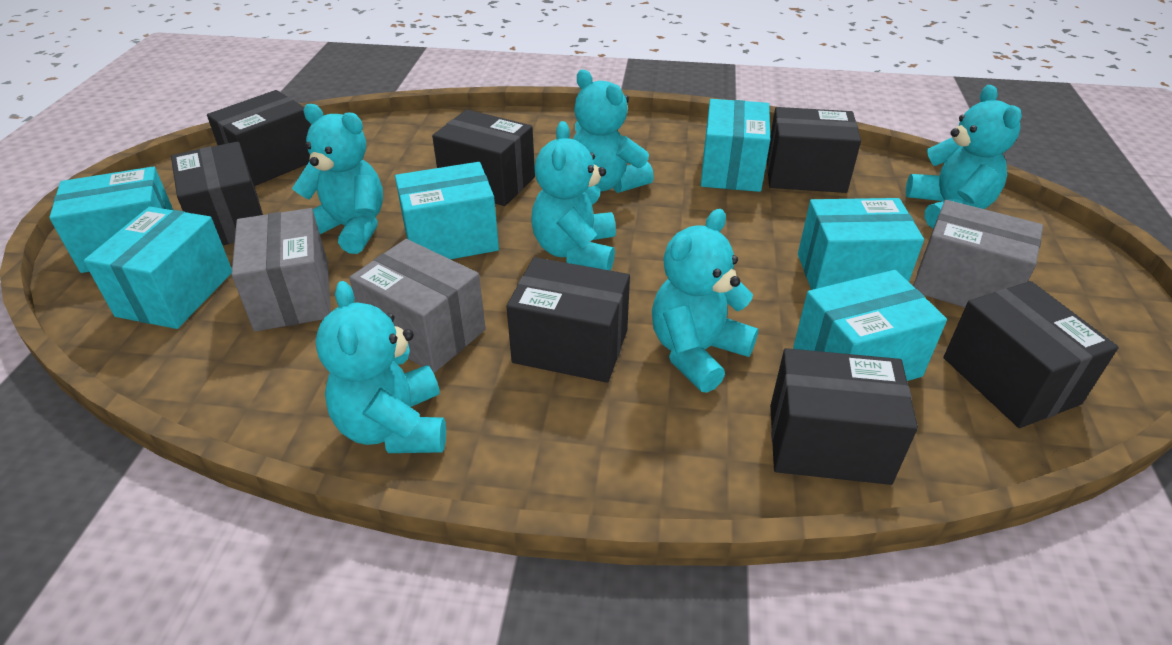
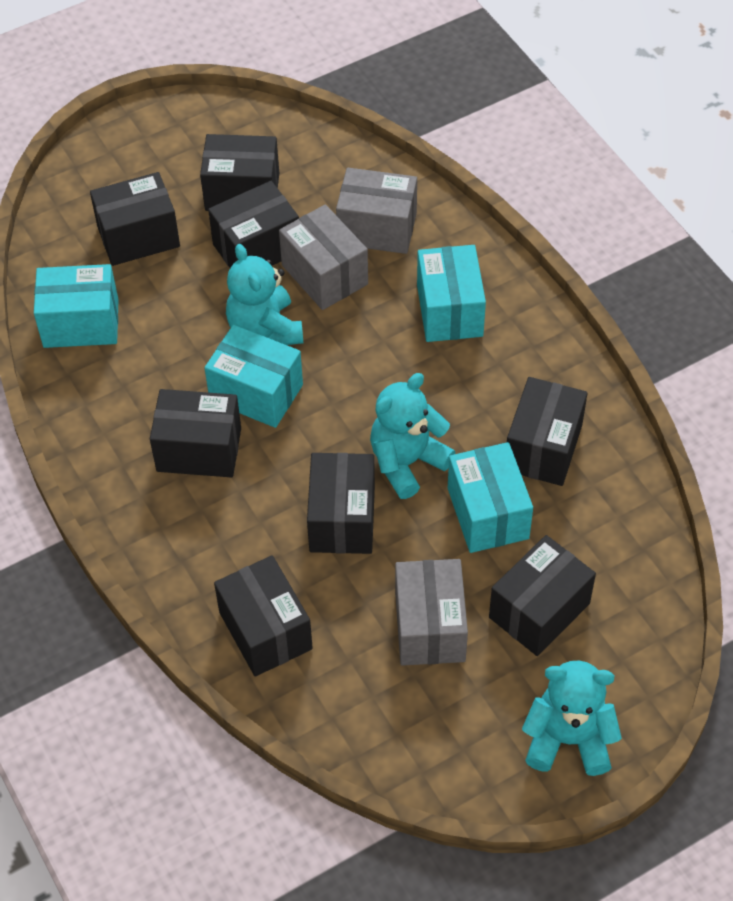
black box: 7 -> 8
turquoise box: 6 -> 4
turquoise teddy bear: 6 -> 3

